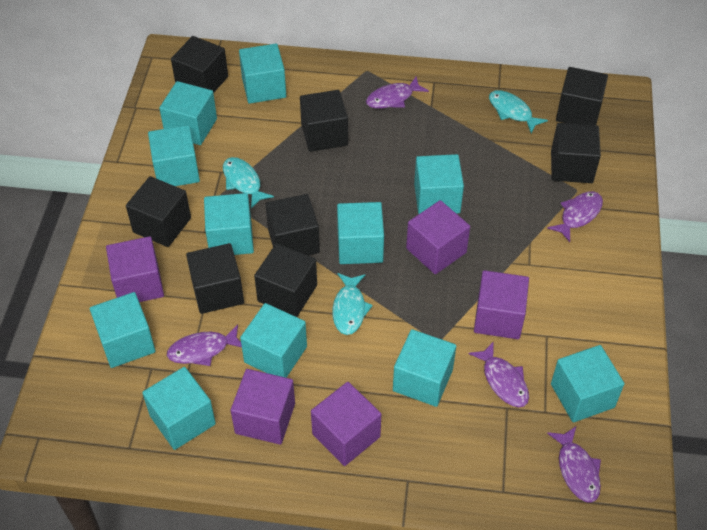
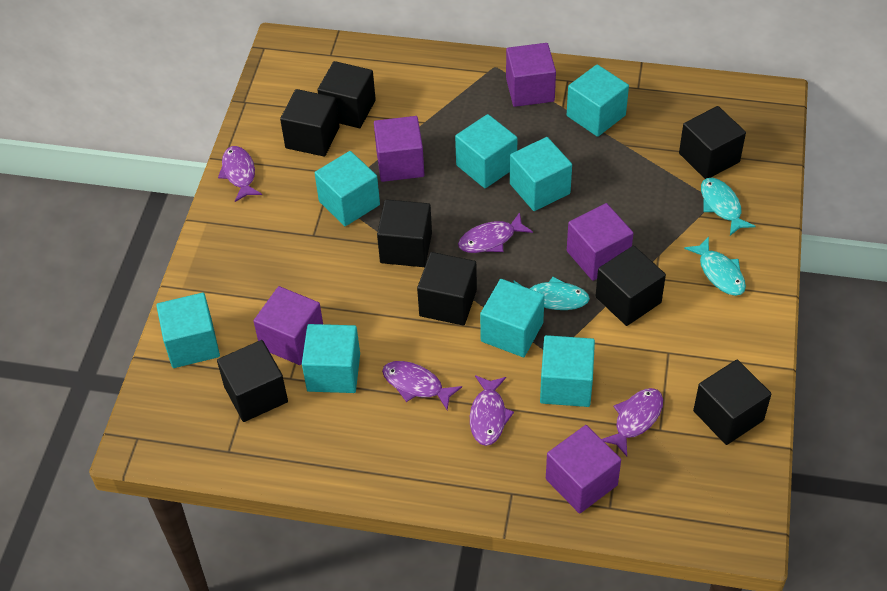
turquoise cube: 11 -> 8

